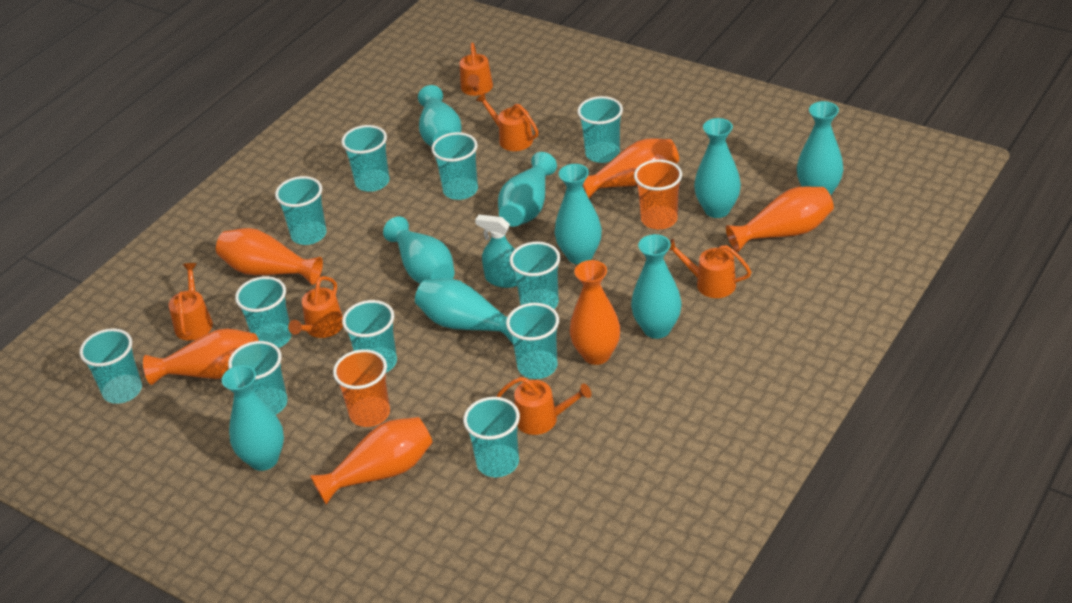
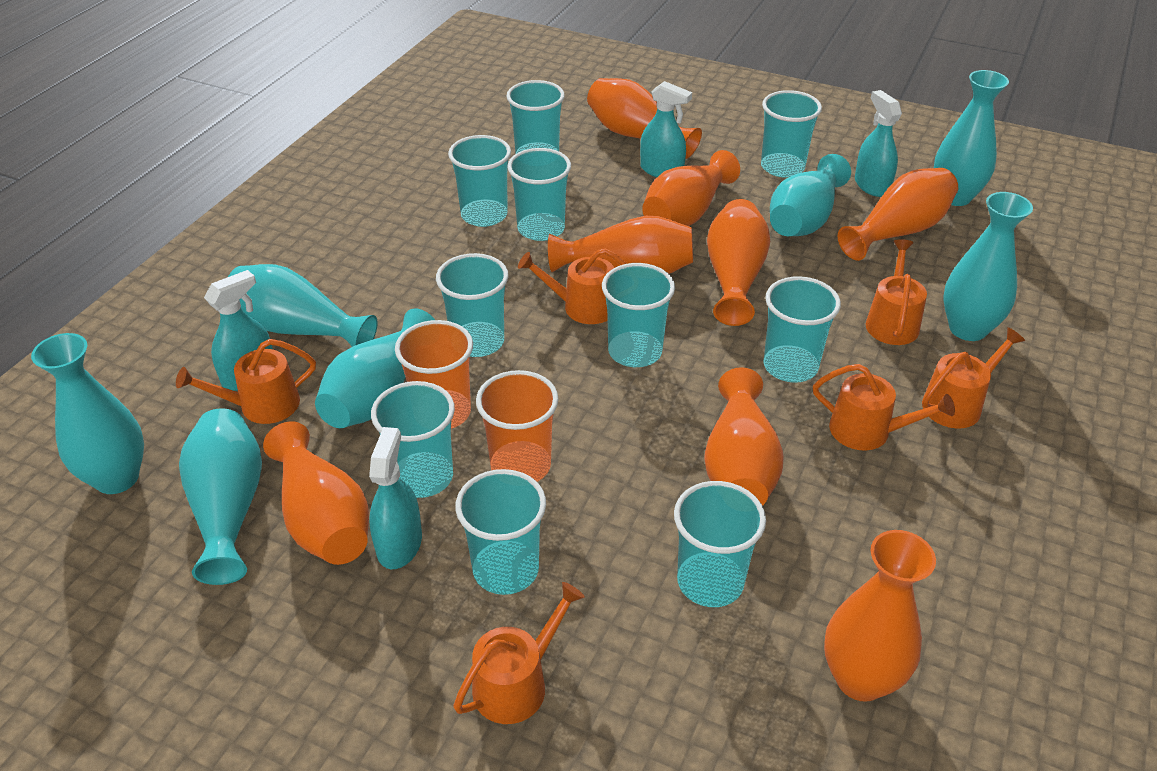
orange vase: 6 -> 8
turquoise cup: 11 -> 10
turquoise spray bottle: 1 -> 4
turquoise vase: 9 -> 7

